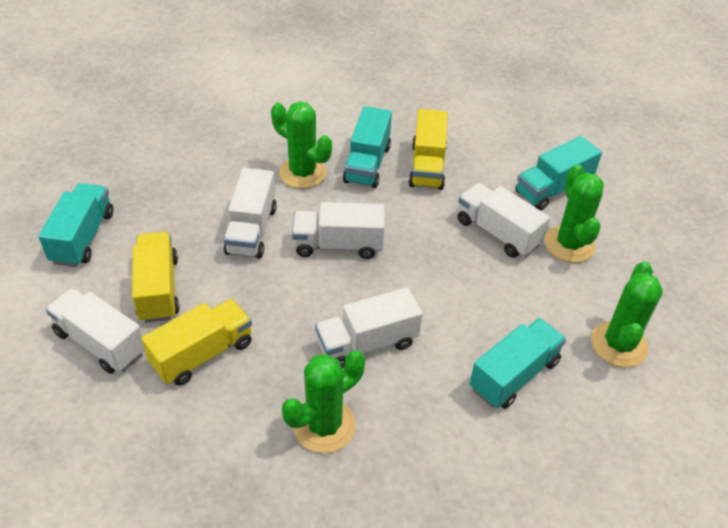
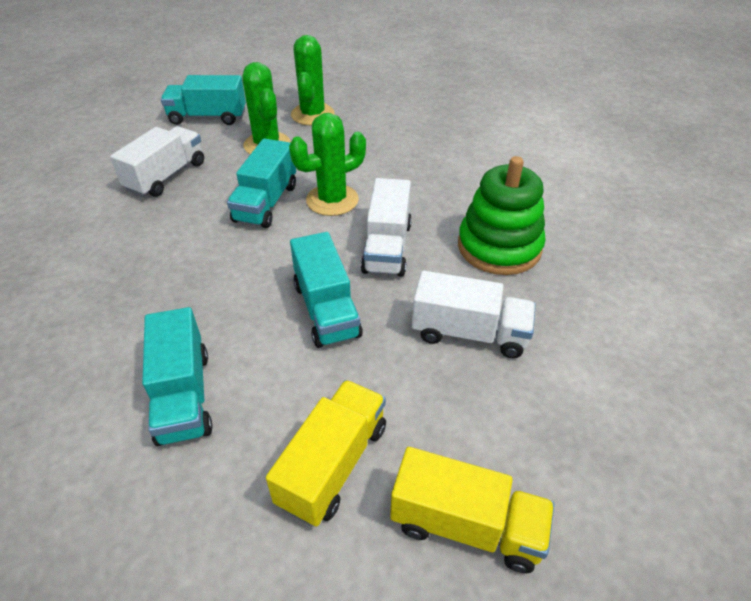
green cactus: 4 -> 3
green stacking toy: 0 -> 1
white truck: 5 -> 3
yellow truck: 3 -> 2

